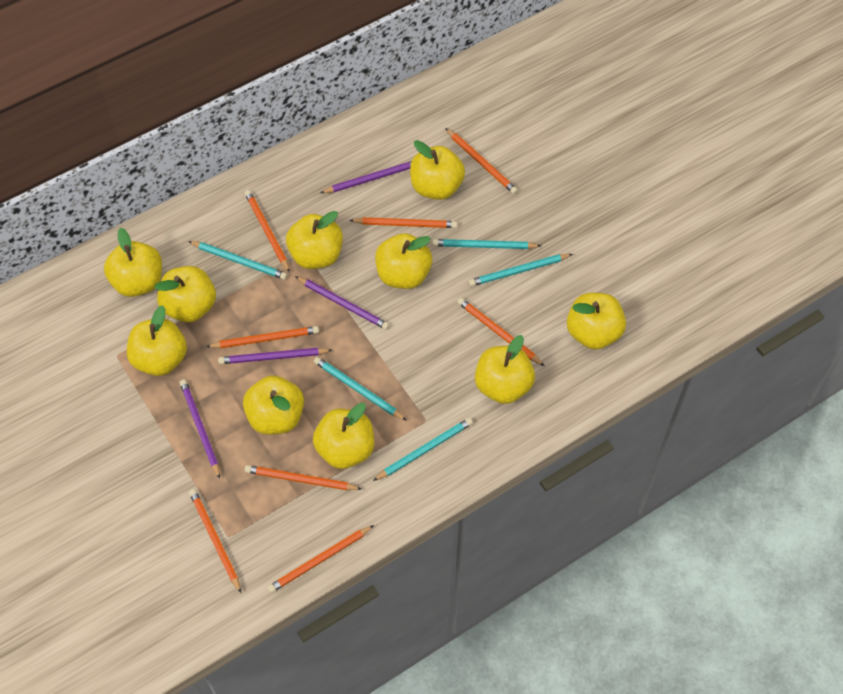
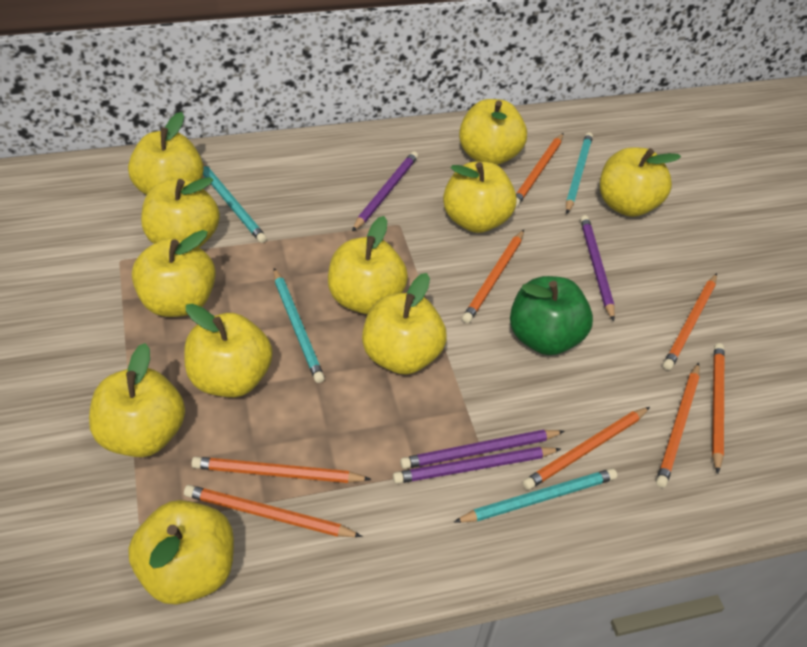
green apple: 0 -> 1
turquoise pencil: 5 -> 4
yellow apple: 10 -> 11

